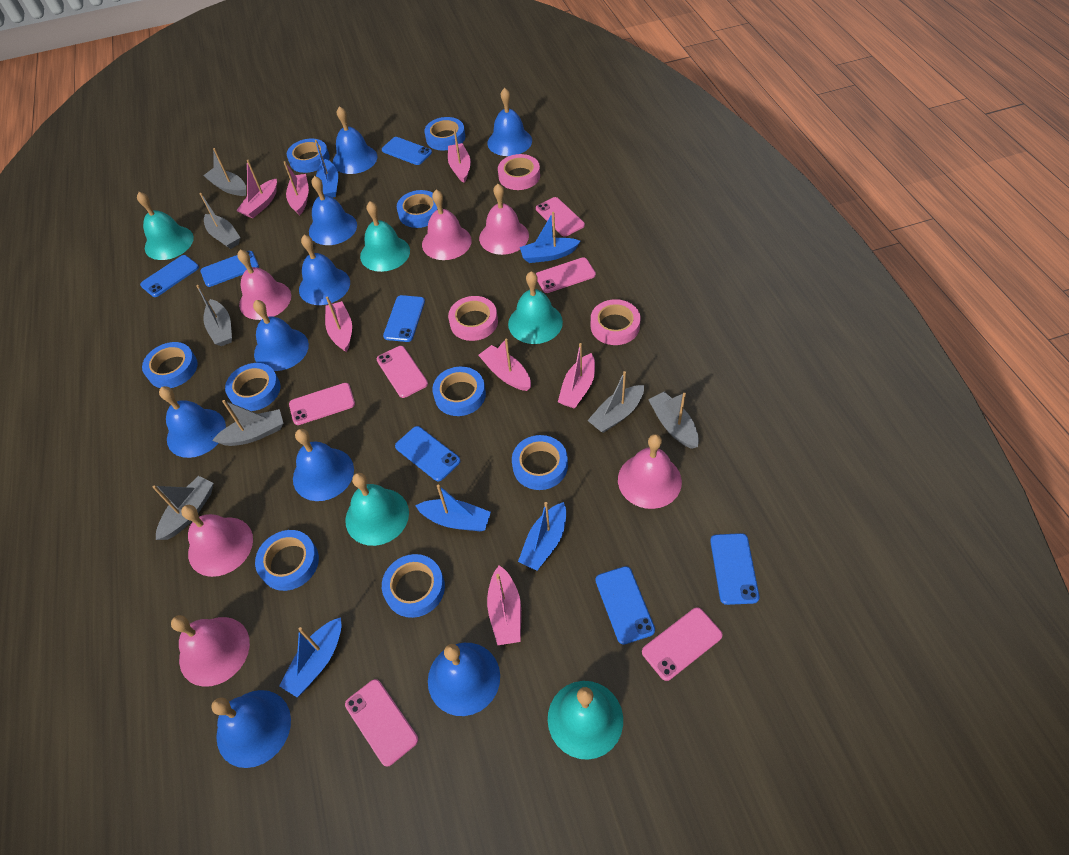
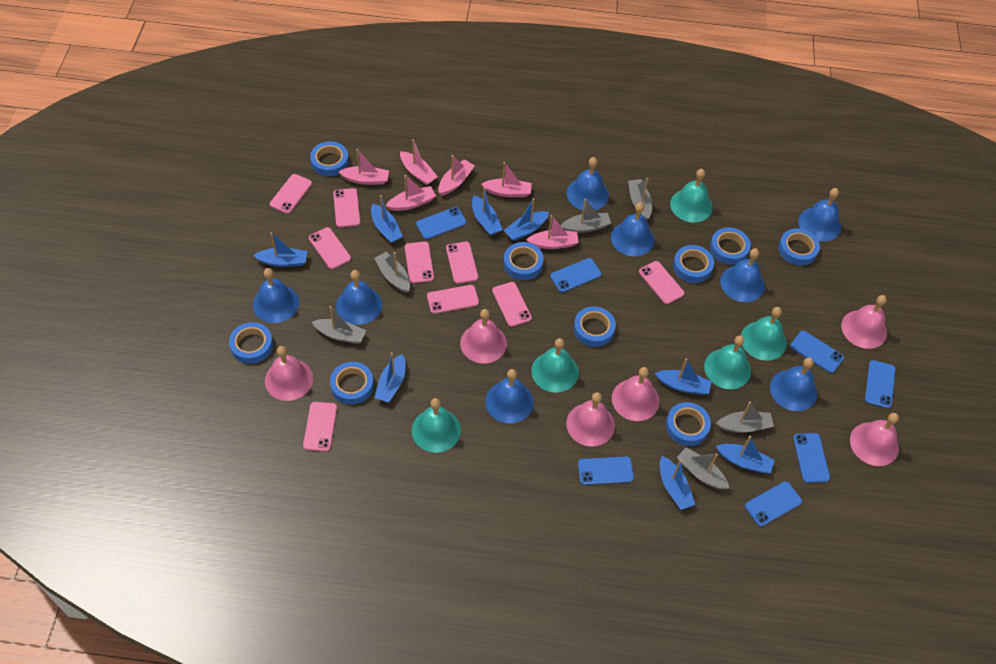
blue bell: 9 -> 8
blue boat: 5 -> 8
grey boat: 7 -> 6
pink boat: 7 -> 6
pink phone: 6 -> 9
pink tape: 3 -> 0

